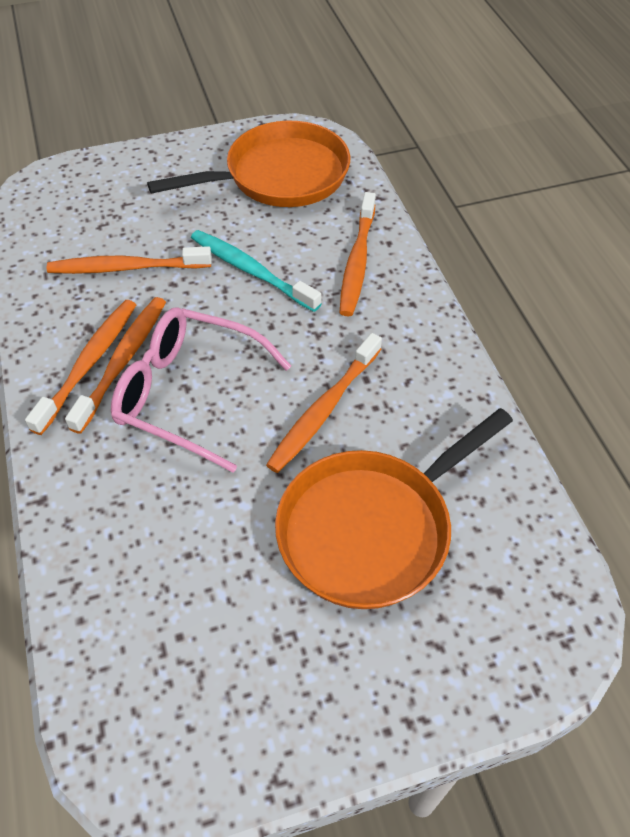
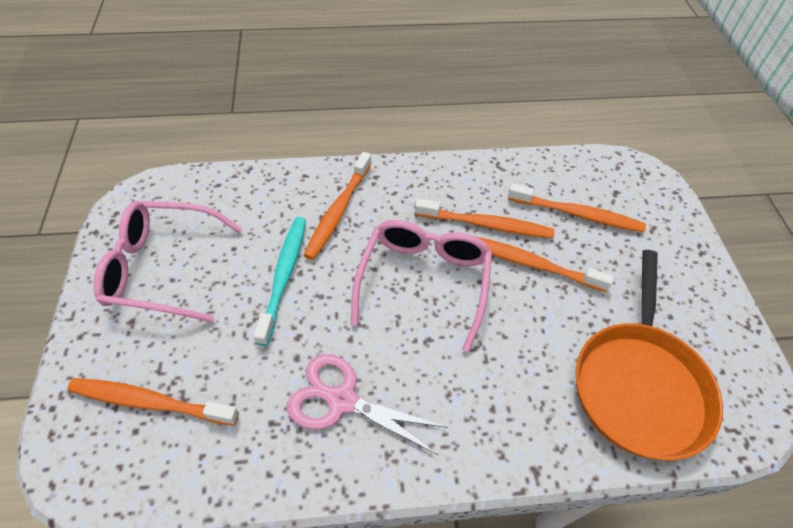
orange pan: 2 -> 1
pink glasses: 1 -> 2
pink scissors: 0 -> 1

